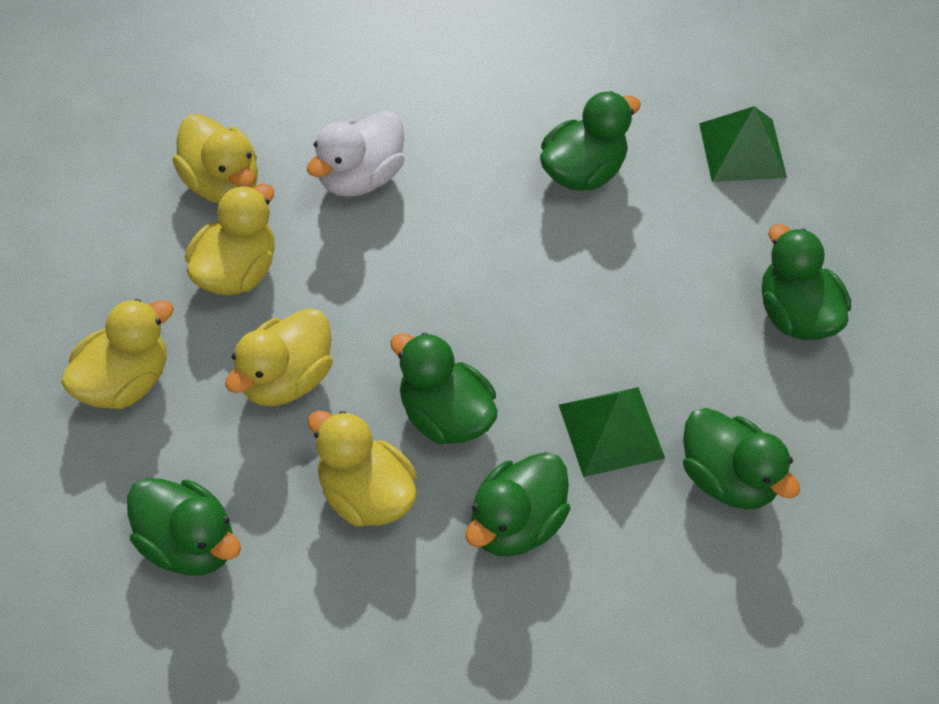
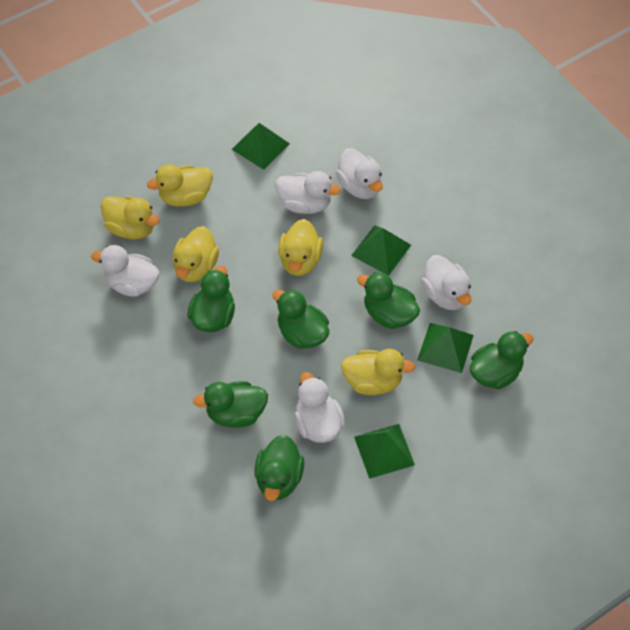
green pyramid: 2 -> 4
white duck: 1 -> 5

